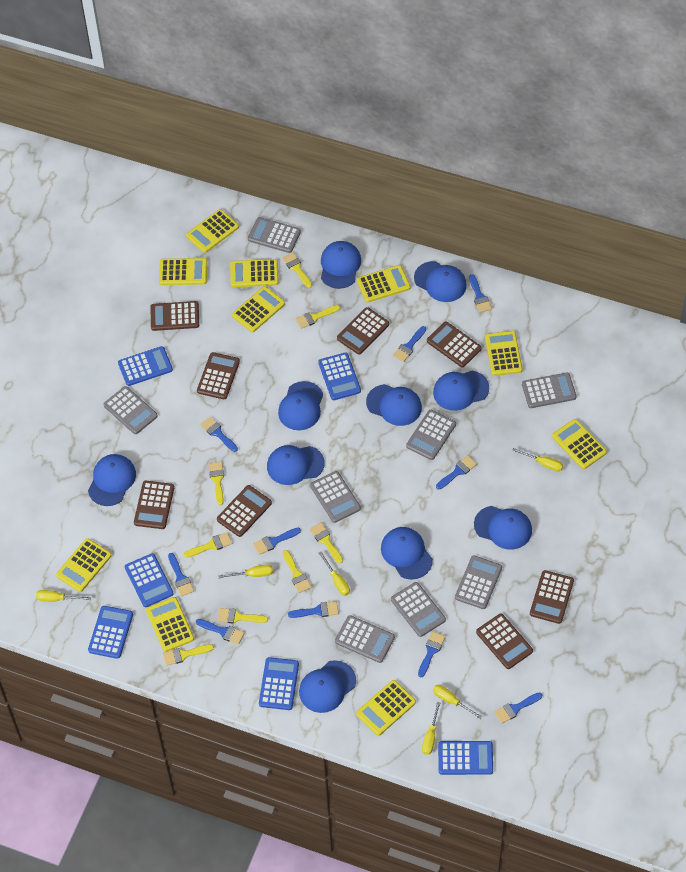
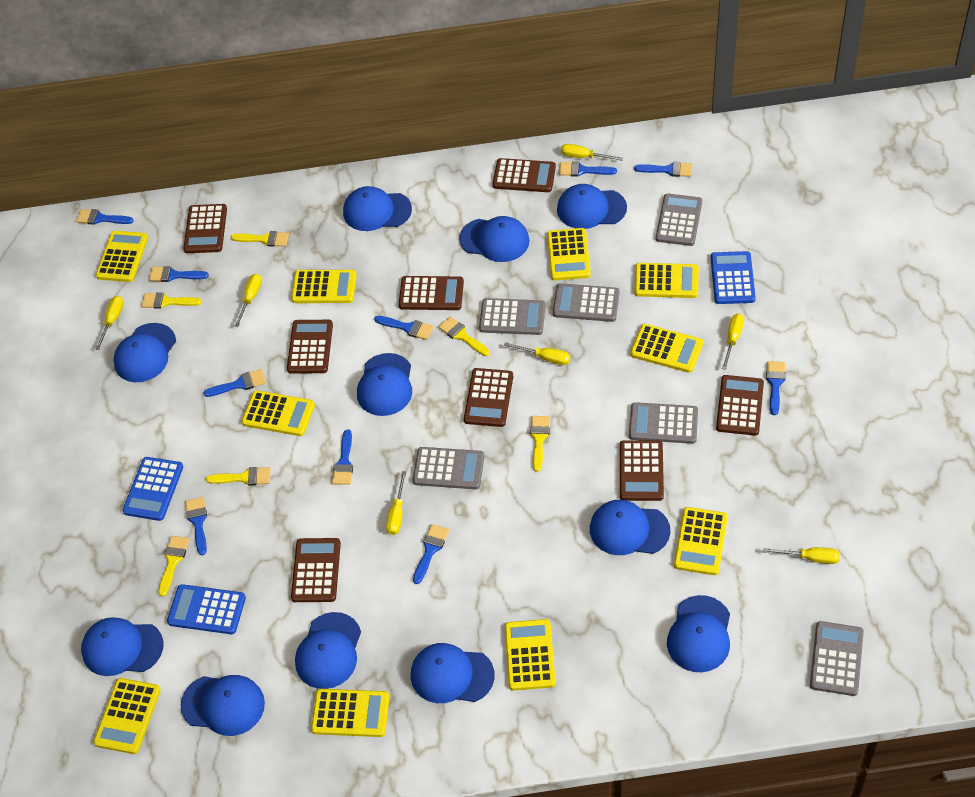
blue calculator: 6 -> 3
blue cap: 10 -> 11
grey calculator: 8 -> 6
yellow brush: 8 -> 6
yellow screwdriver: 6 -> 7

